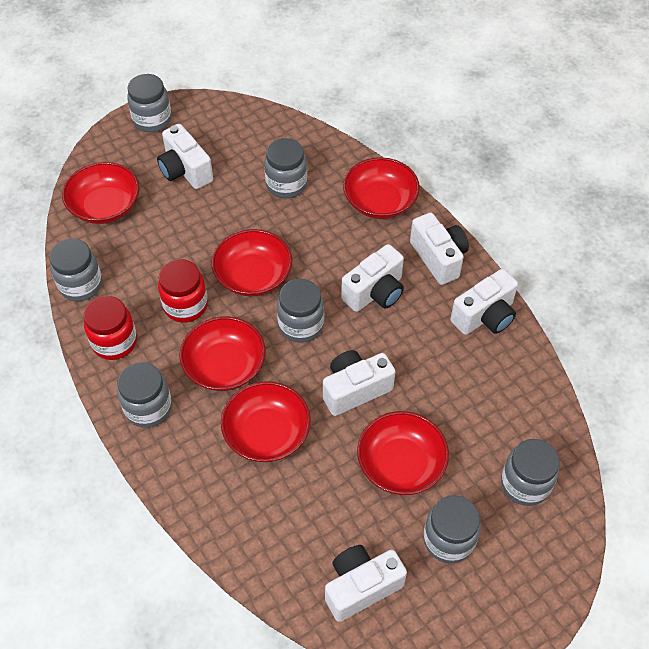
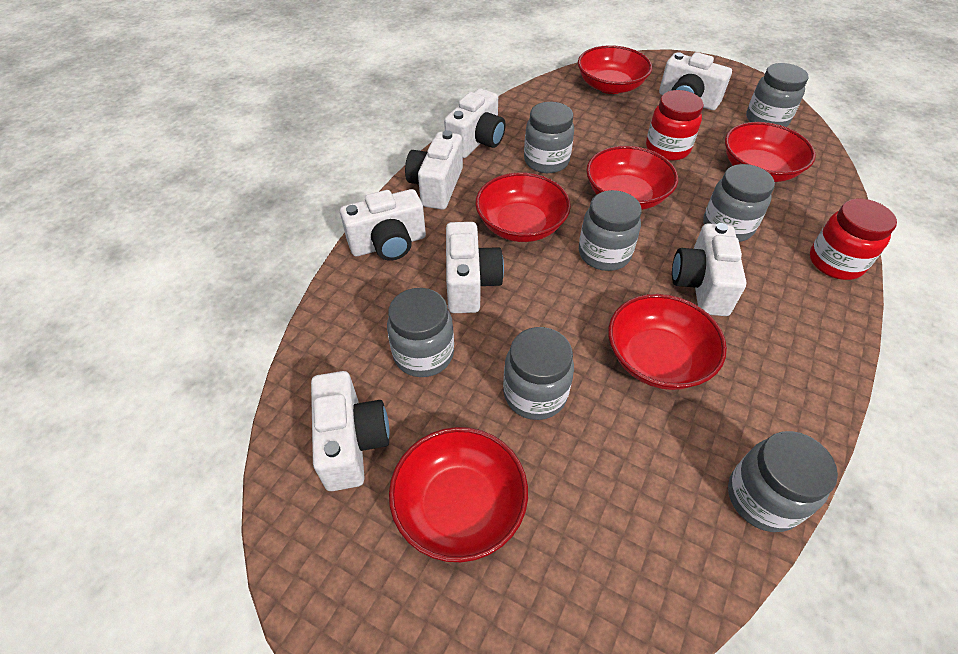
white camera: 6 -> 7

